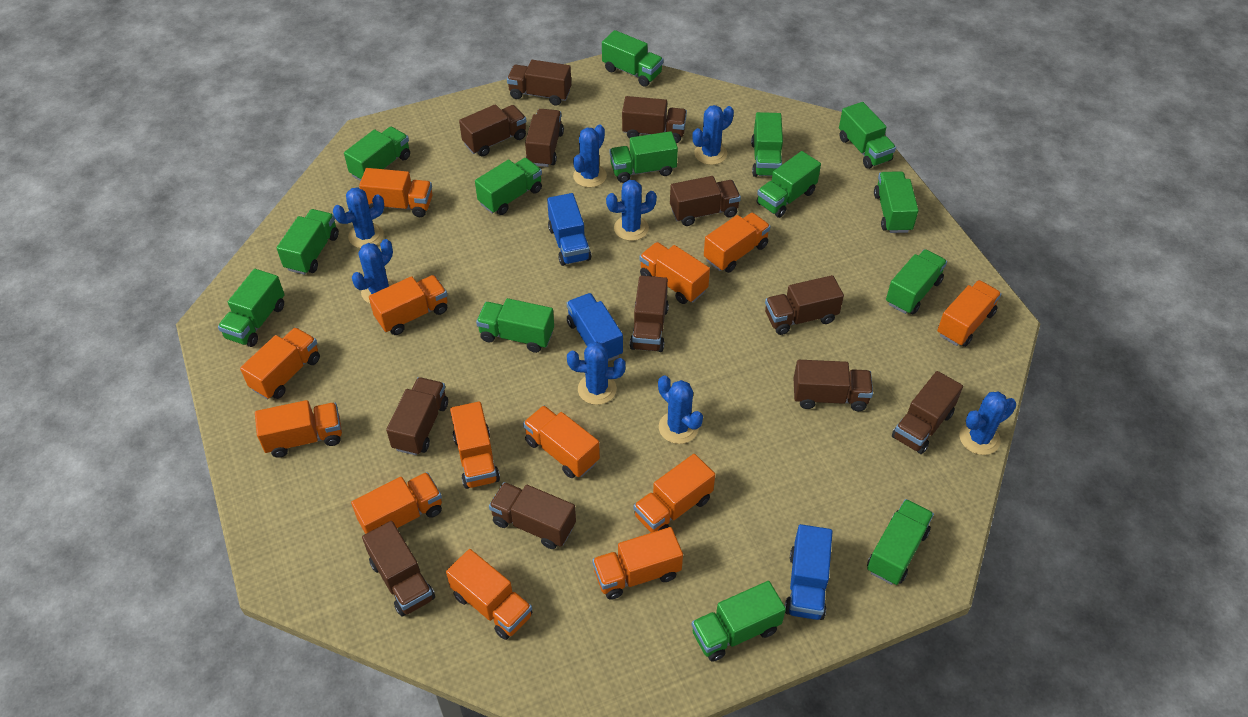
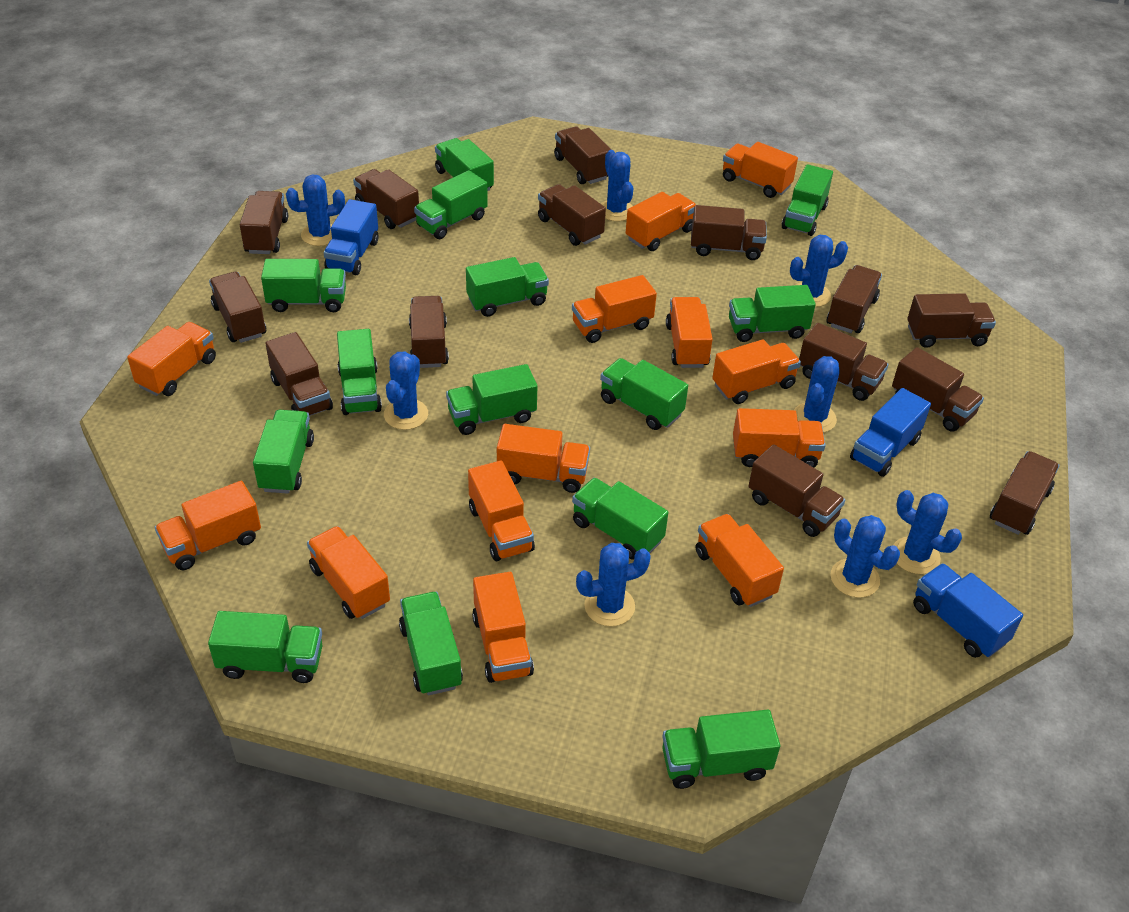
brown truck: 12 -> 14

